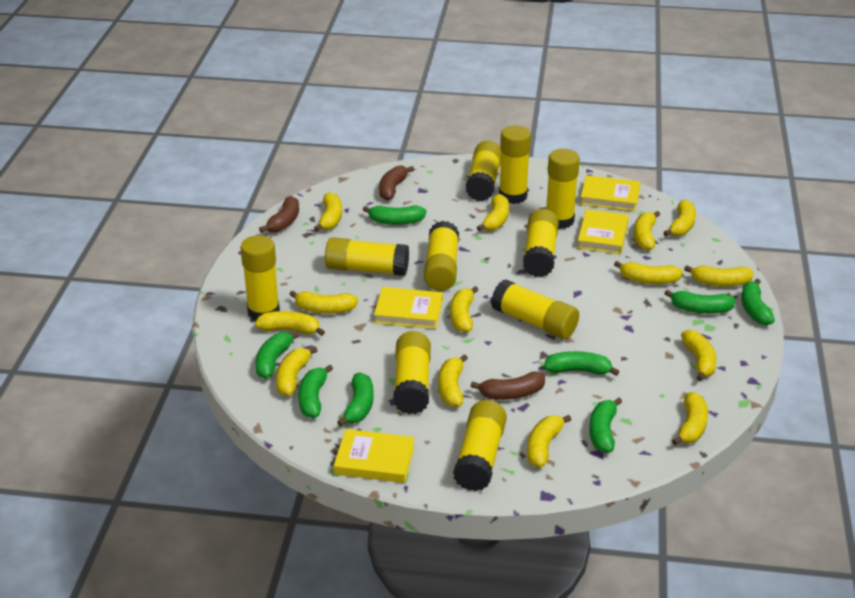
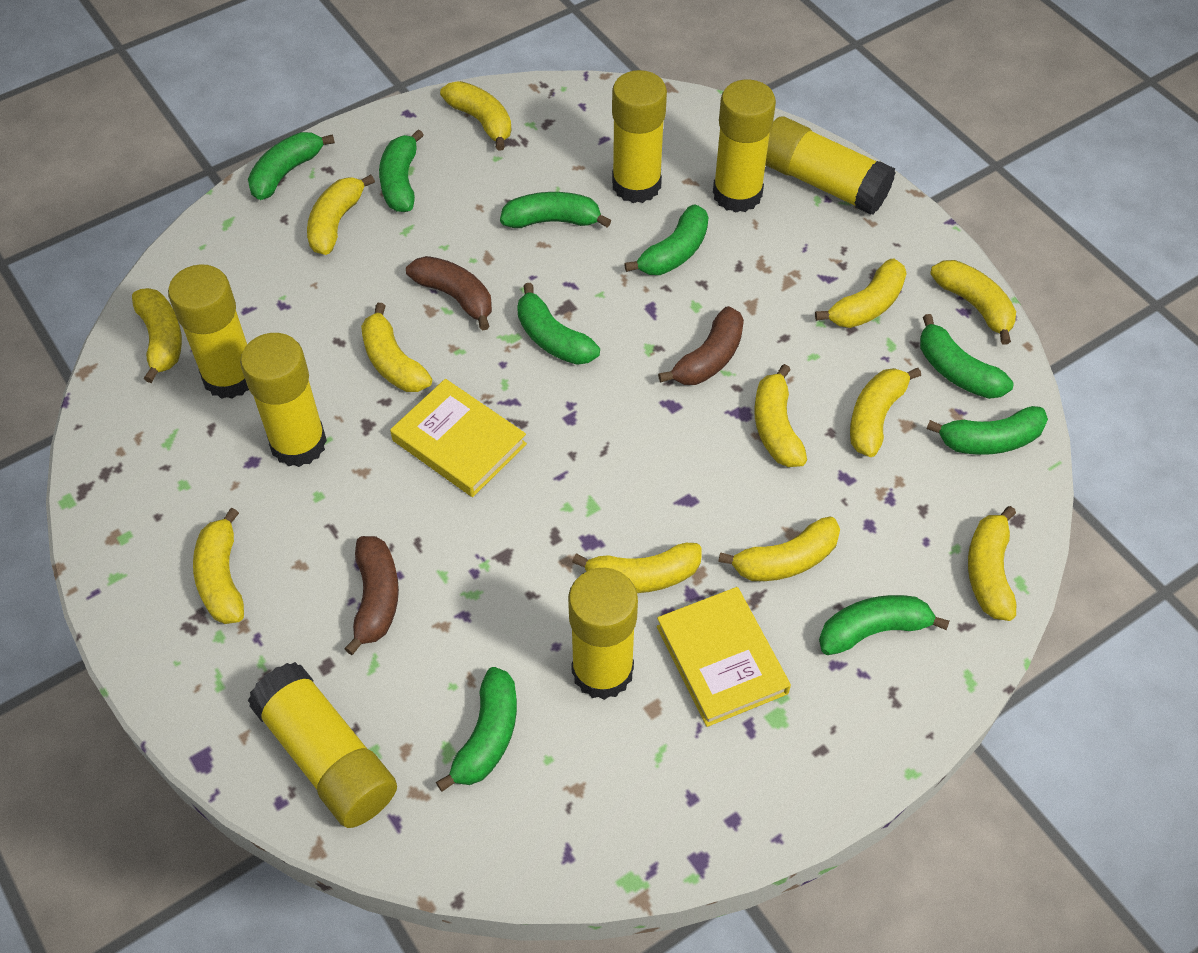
green banana: 8 -> 9
yellow banana: 14 -> 12
yellow book: 4 -> 2
yellow glue stick: 10 -> 7

